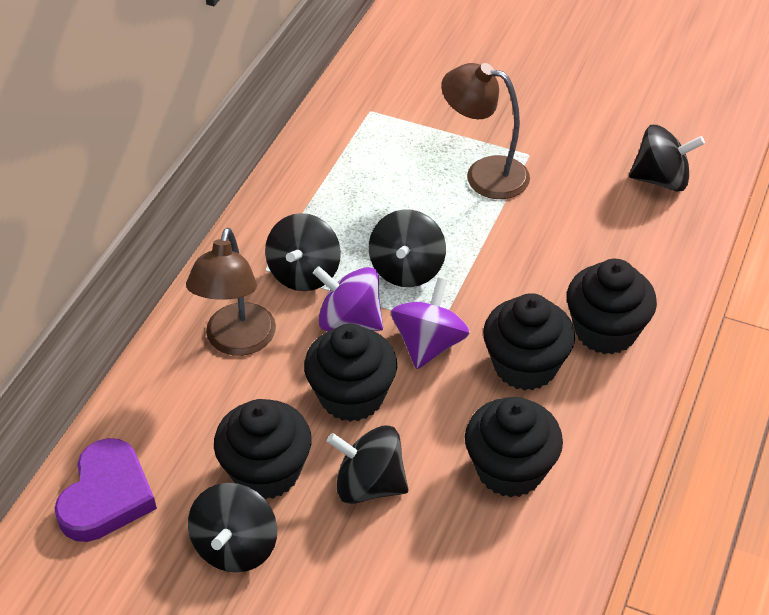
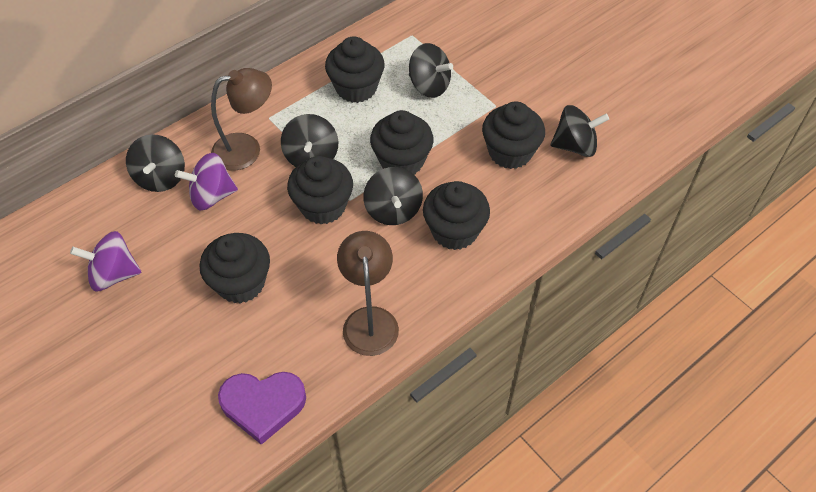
black cupcake: 5 -> 6

